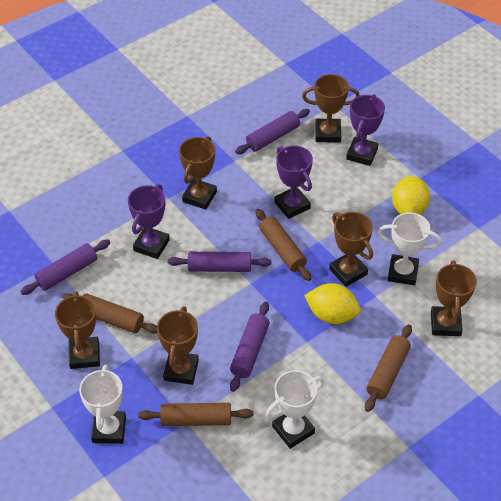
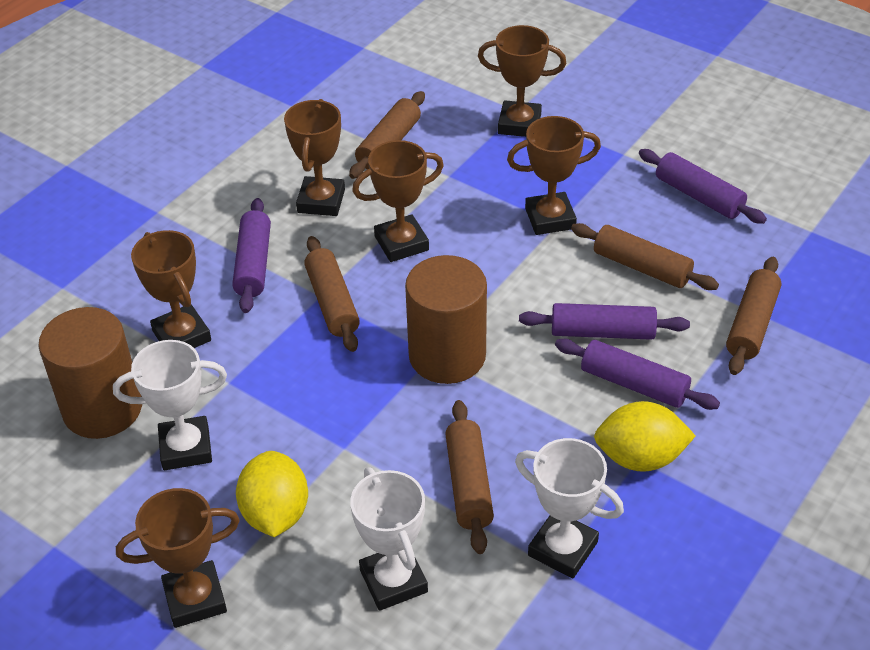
brown cylinder: 0 -> 2
brown rolling pin: 4 -> 5
purple trophy: 3 -> 0

